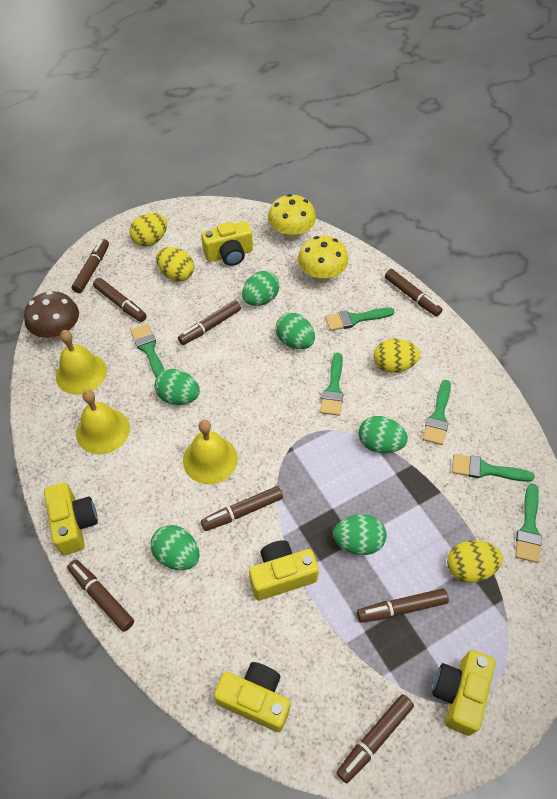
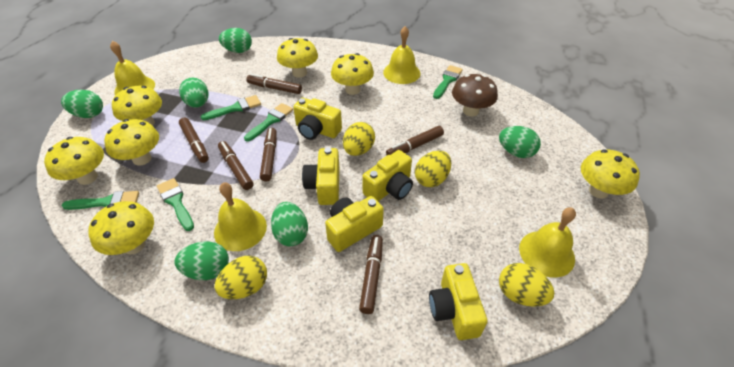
brown marker: 8 -> 6
green brush: 6 -> 5
yellow bell: 3 -> 4
yellow mushroom: 2 -> 7

